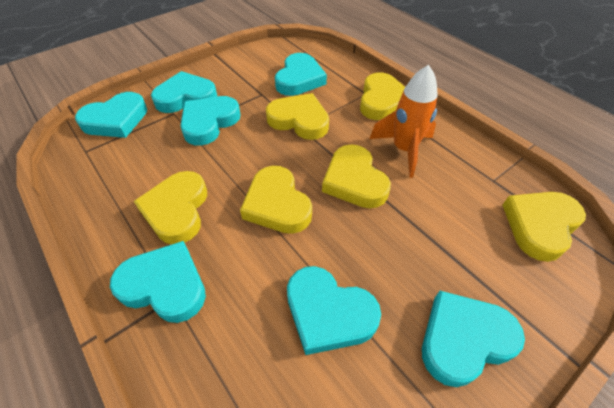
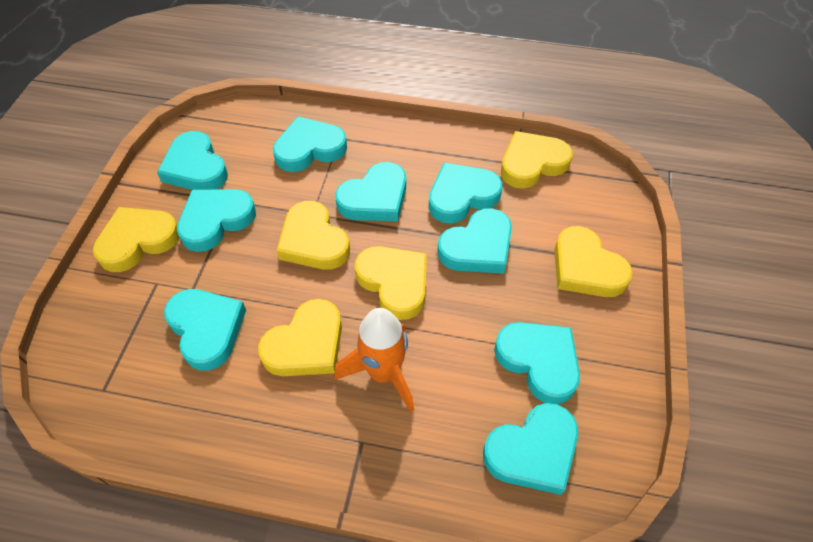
turquoise heart: 7 -> 9

